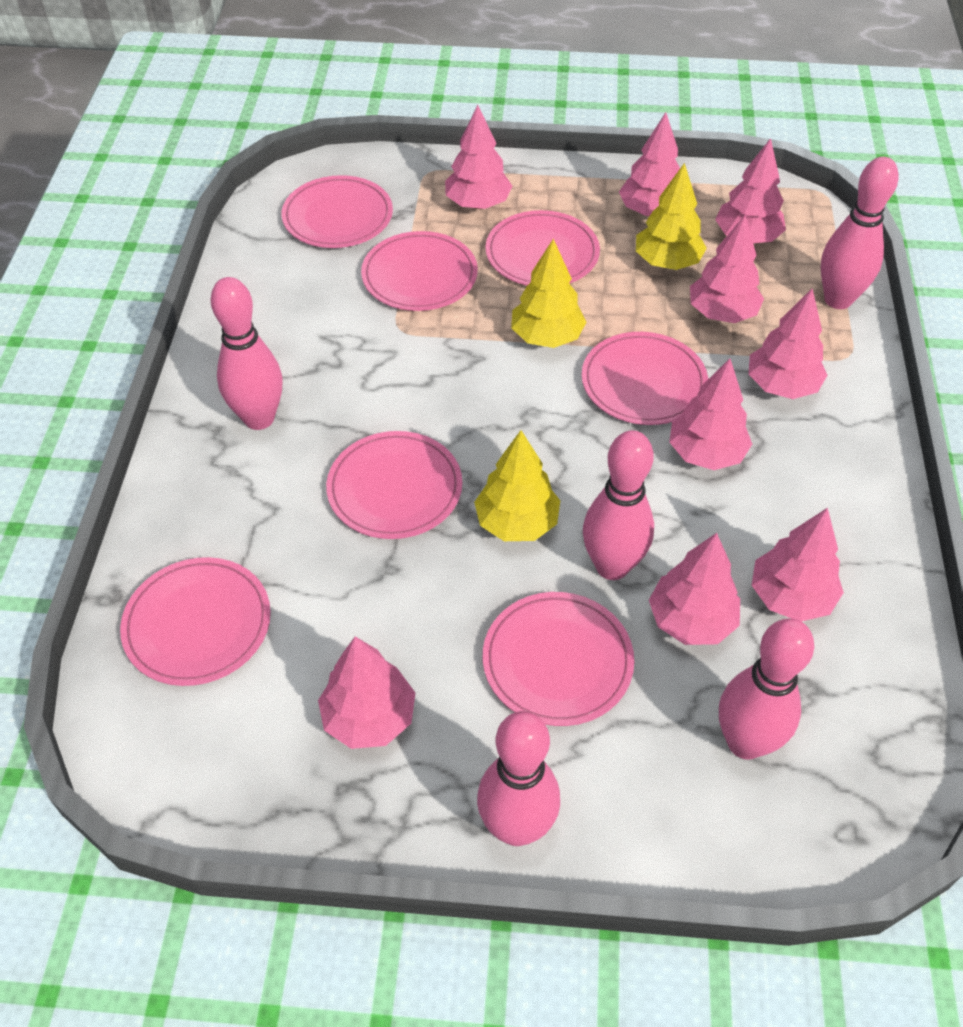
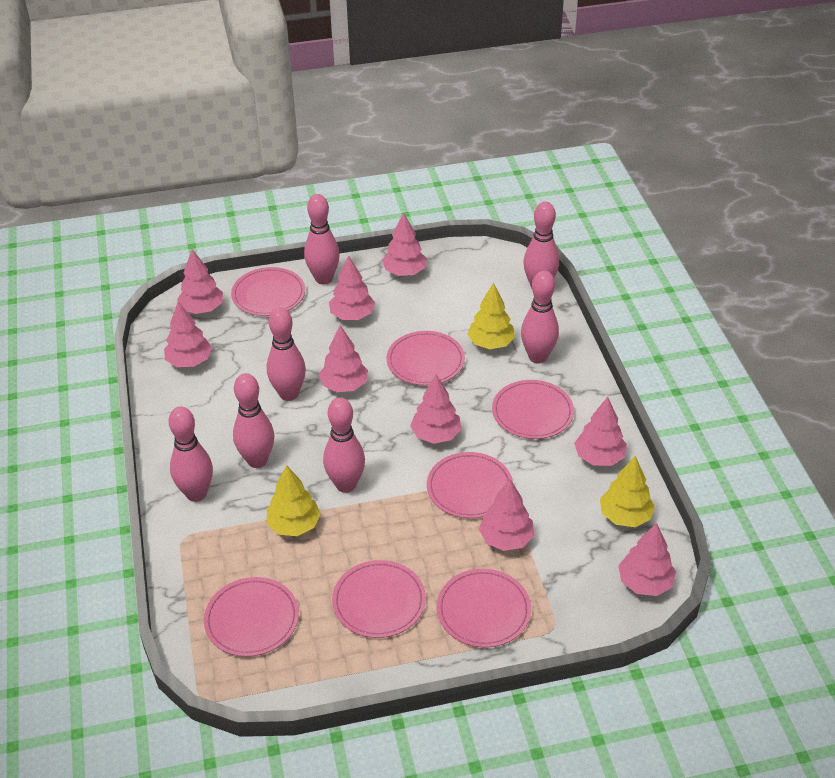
pink bowling pin: 5 -> 7

